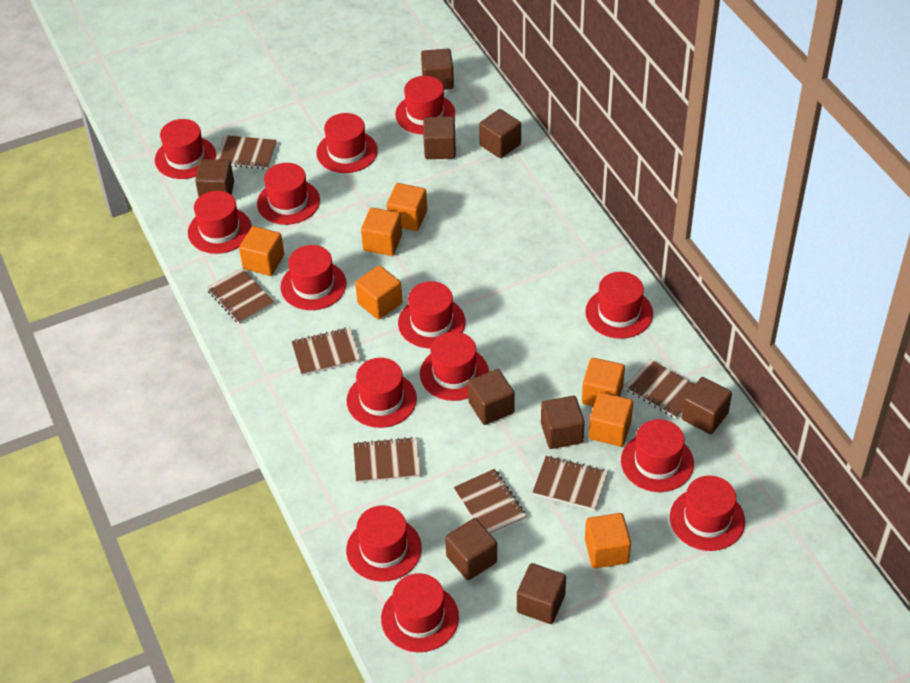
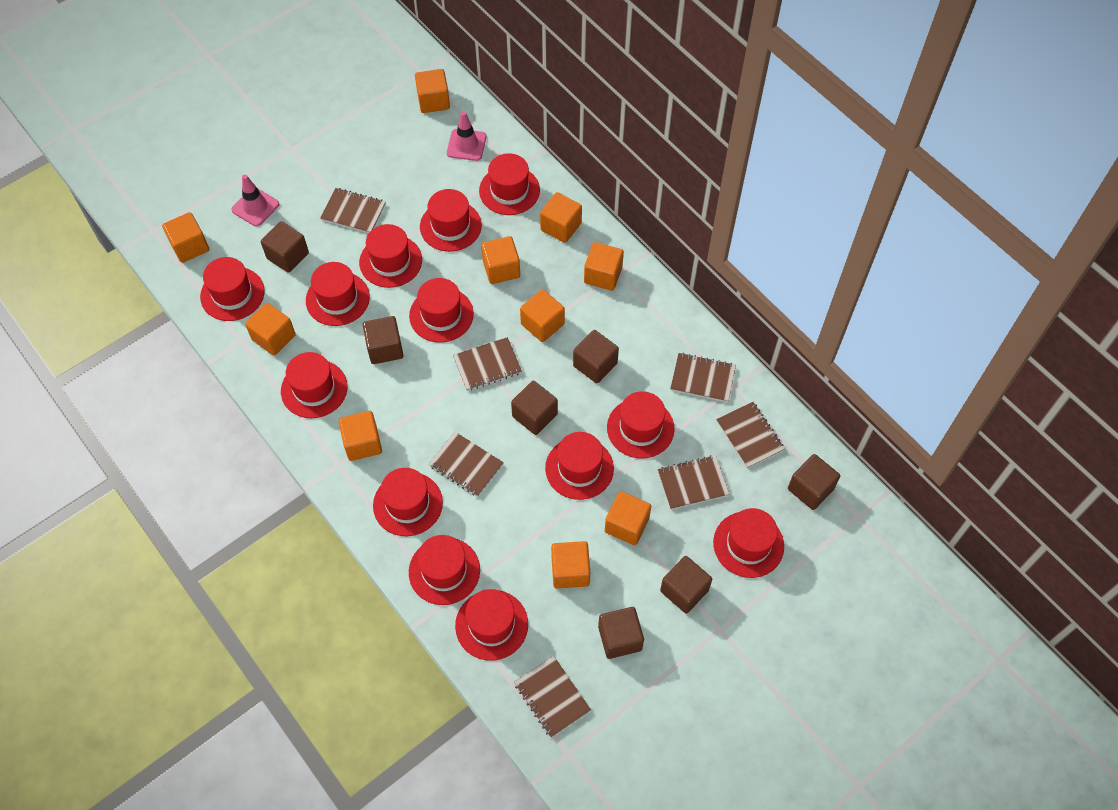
brown cube: 9 -> 7
orange cube: 7 -> 10
pink traffic cone: 0 -> 2
red hat: 14 -> 13

